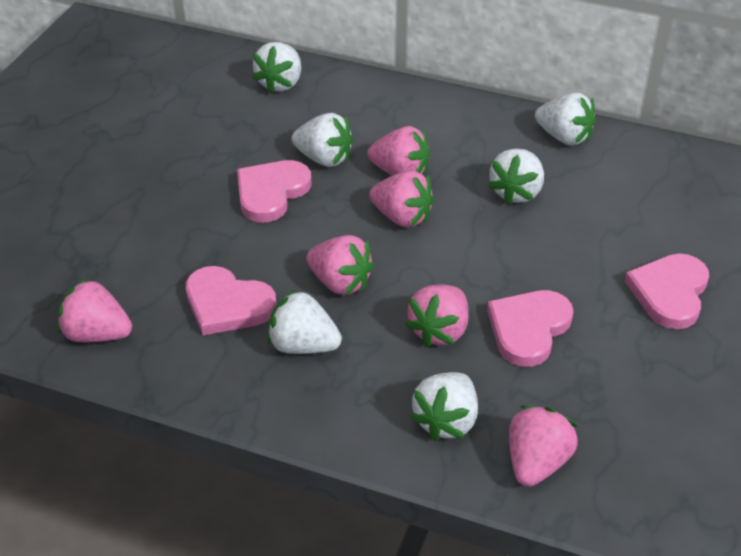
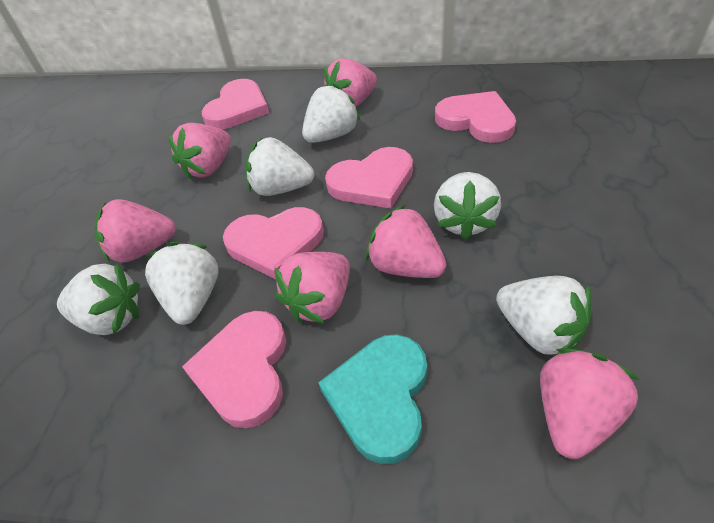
pink heart: 4 -> 5
turquoise heart: 0 -> 1

